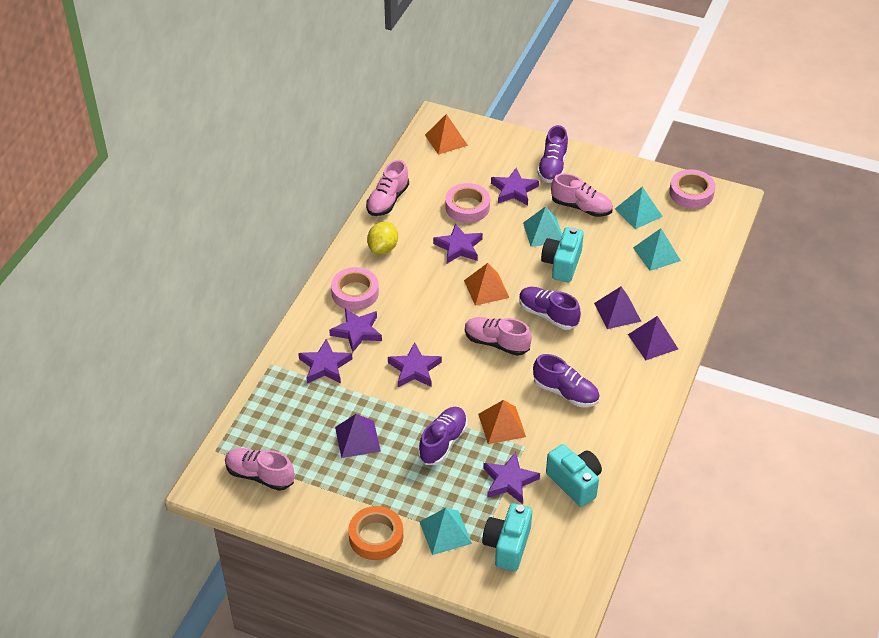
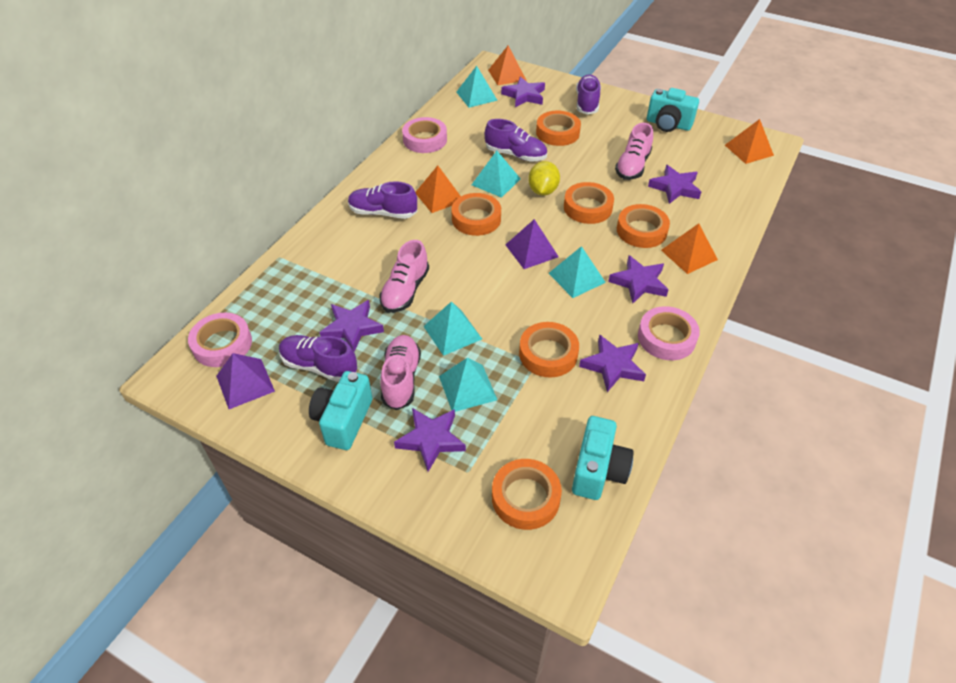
orange pyramid: 3 -> 4
orange tape: 1 -> 6
pink shoe: 4 -> 3
purple pyramid: 3 -> 2
turquoise pyramid: 4 -> 5

